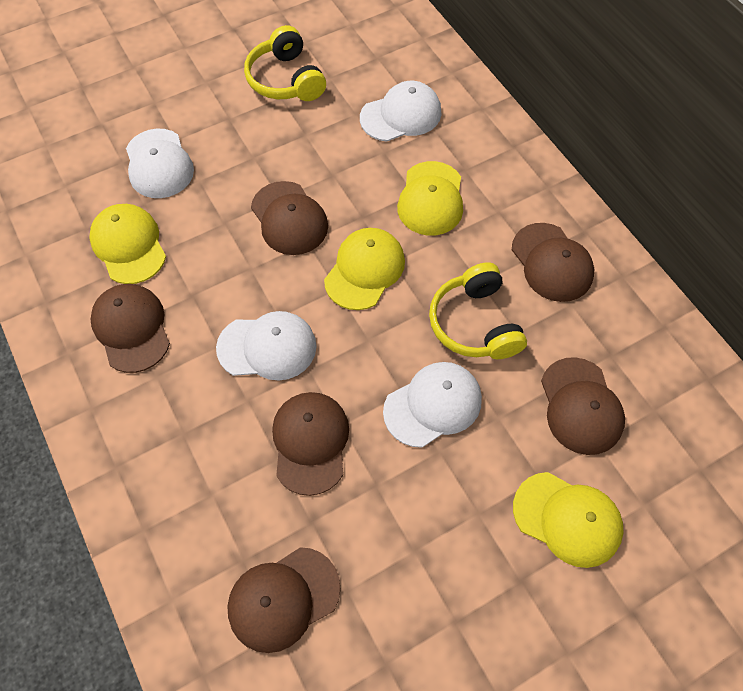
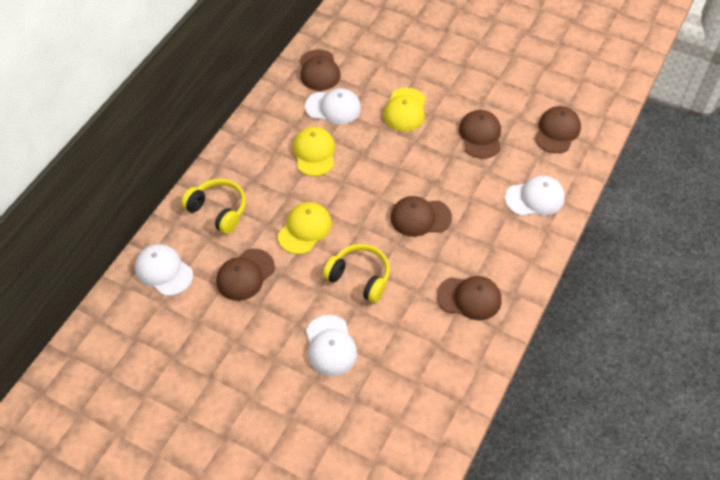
yellow cap: 4 -> 3

